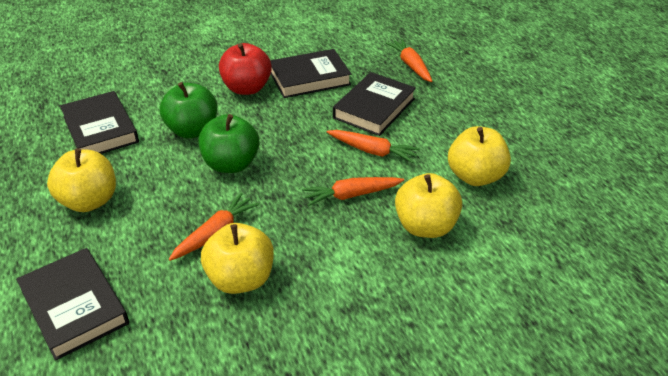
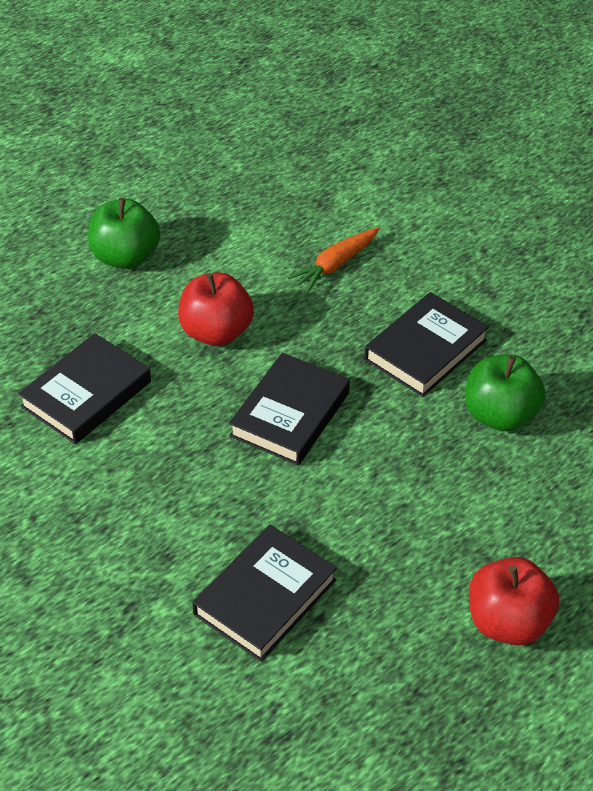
orange carrot: 4 -> 1
red apple: 1 -> 2
yellow apple: 4 -> 0

